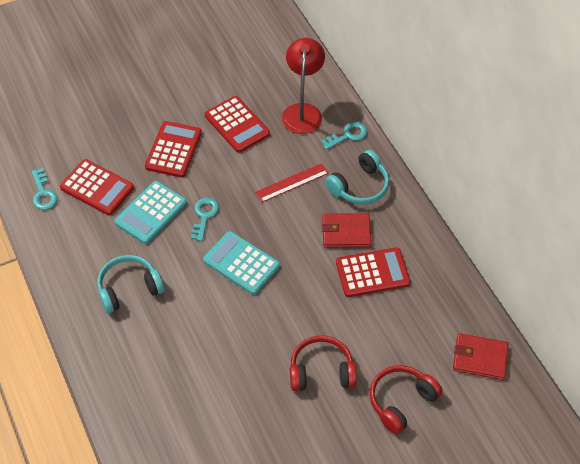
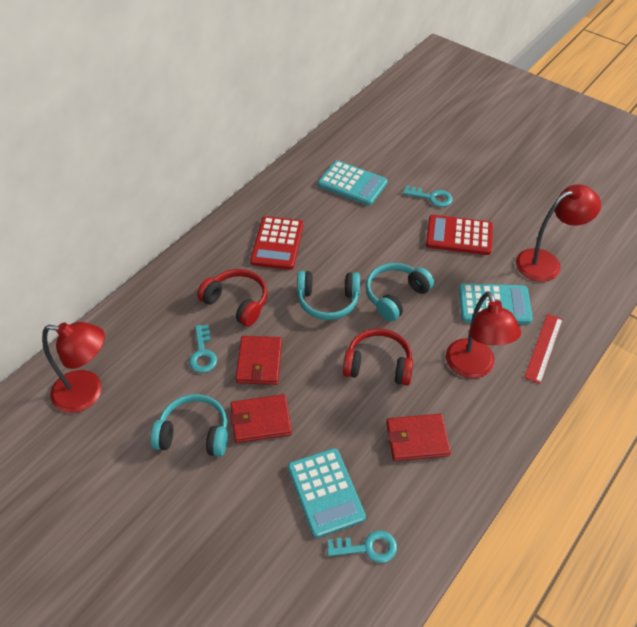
red calculator: 4 -> 2
red lamp: 1 -> 3
red wallet: 2 -> 3
turquoise calculator: 2 -> 3
turquoise headphones: 2 -> 3

